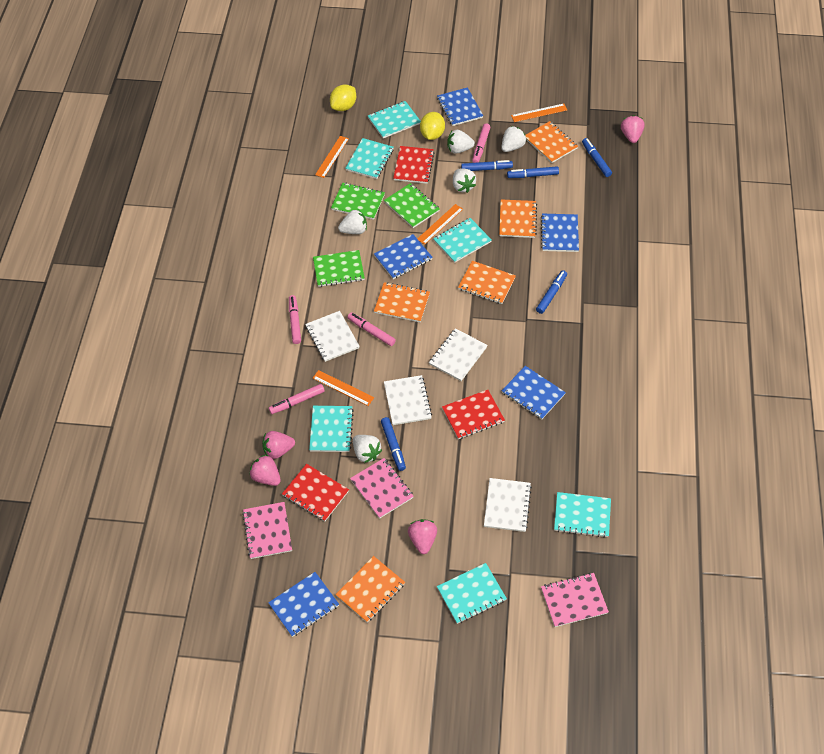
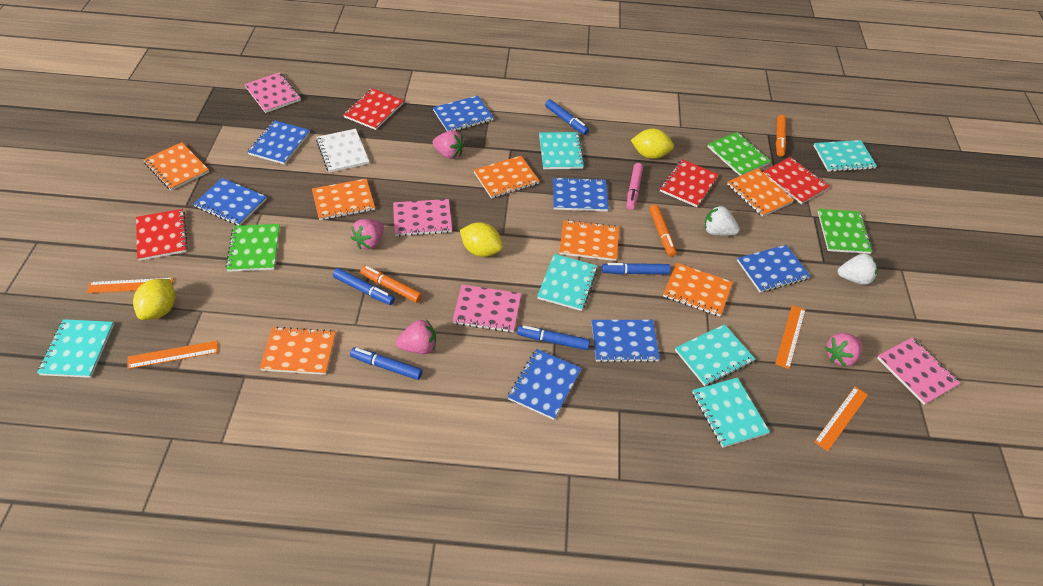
blue notebook: 5 -> 7
orange marker: 0 -> 3
orange notebook: 5 -> 7
pink marker: 4 -> 1
pink notebook: 3 -> 4
red notebook: 3 -> 4
white notebook: 4 -> 1
white strawberry: 5 -> 2
yellow lemon: 2 -> 3

